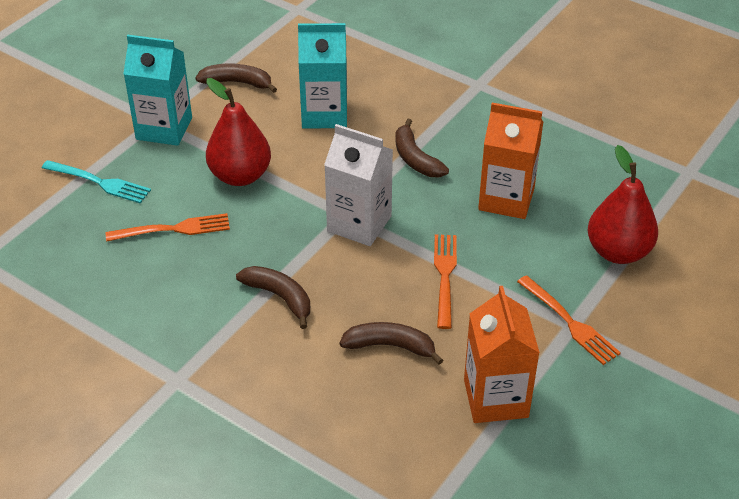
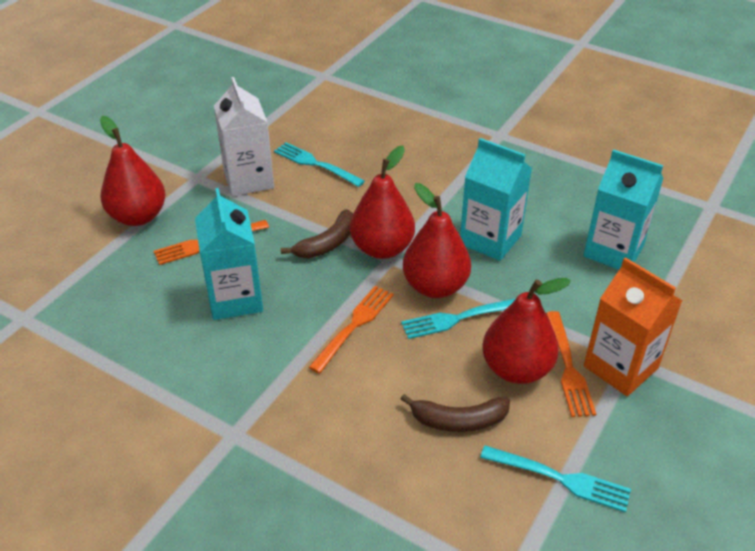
brown banana: 4 -> 2
orange carton: 2 -> 1
red pear: 2 -> 4
turquoise carton: 2 -> 3
turquoise fork: 1 -> 3

